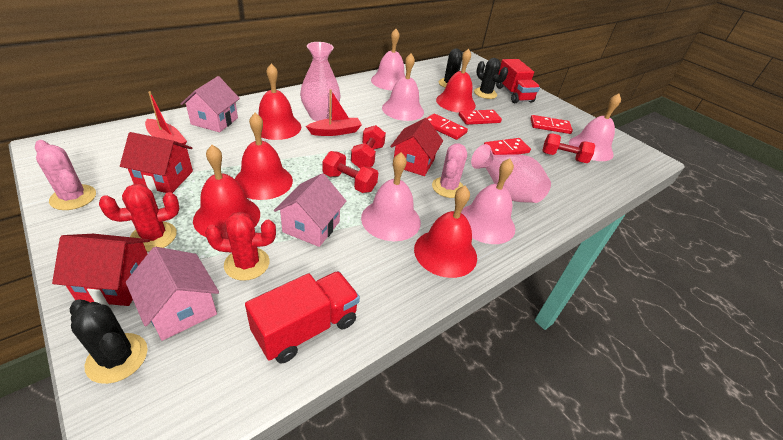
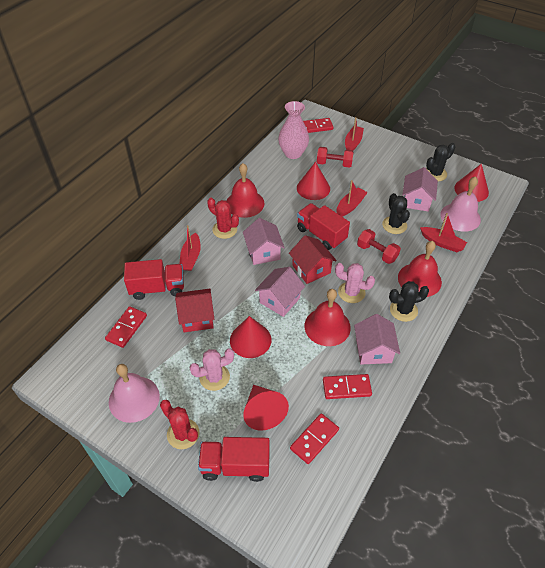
pink bell: 5 -> 2
pink house: 3 -> 4
pink vase: 2 -> 1
red bell: 5 -> 3
red boat: 2 -> 4
red cone: 0 -> 4
red dumbbell: 3 -> 2
red house: 3 -> 2
red truck: 2 -> 3

